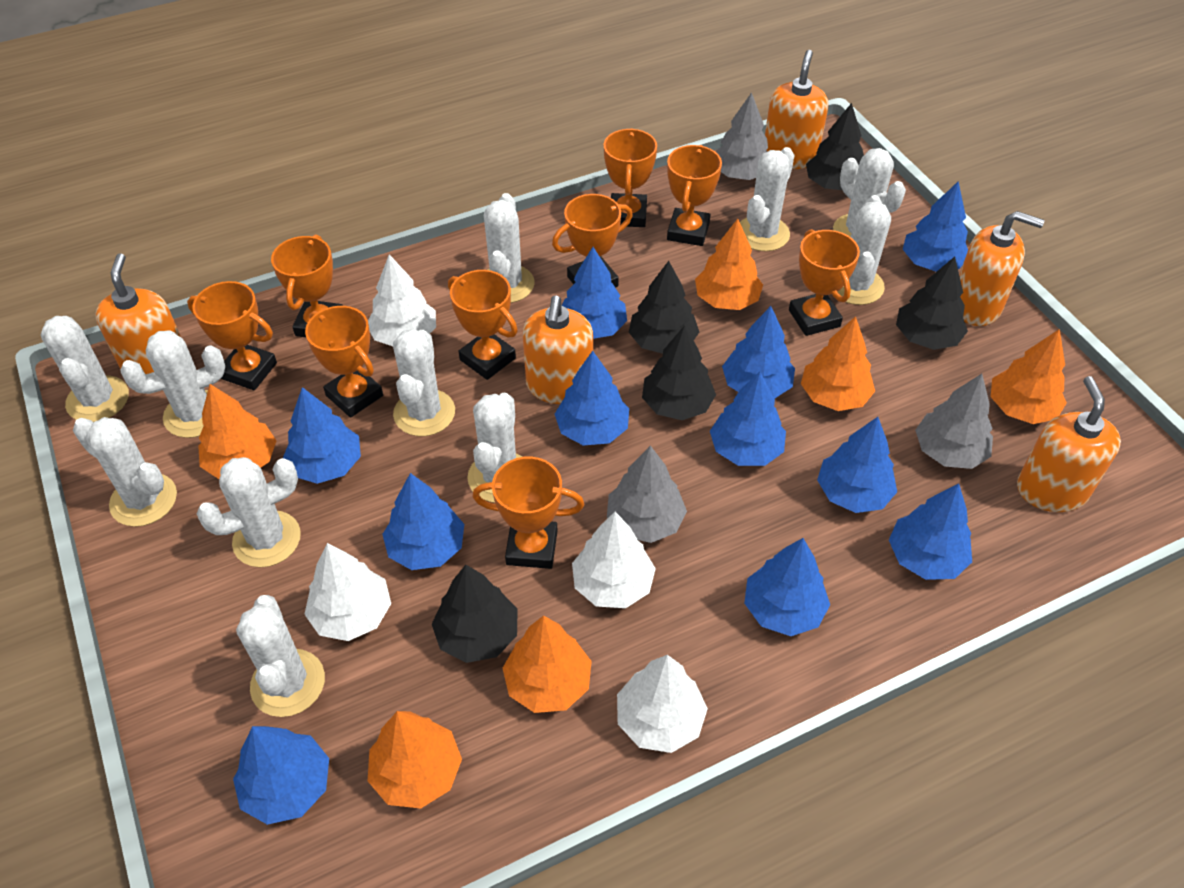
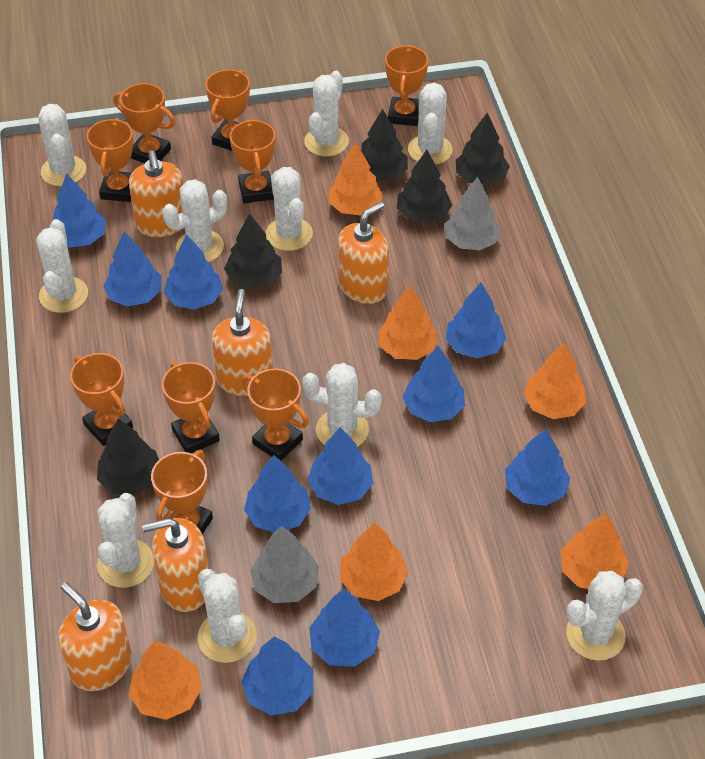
blue tree: 11 -> 10
grey tree: 3 -> 2
white cactus: 11 -> 10
white tree: 4 -> 0

